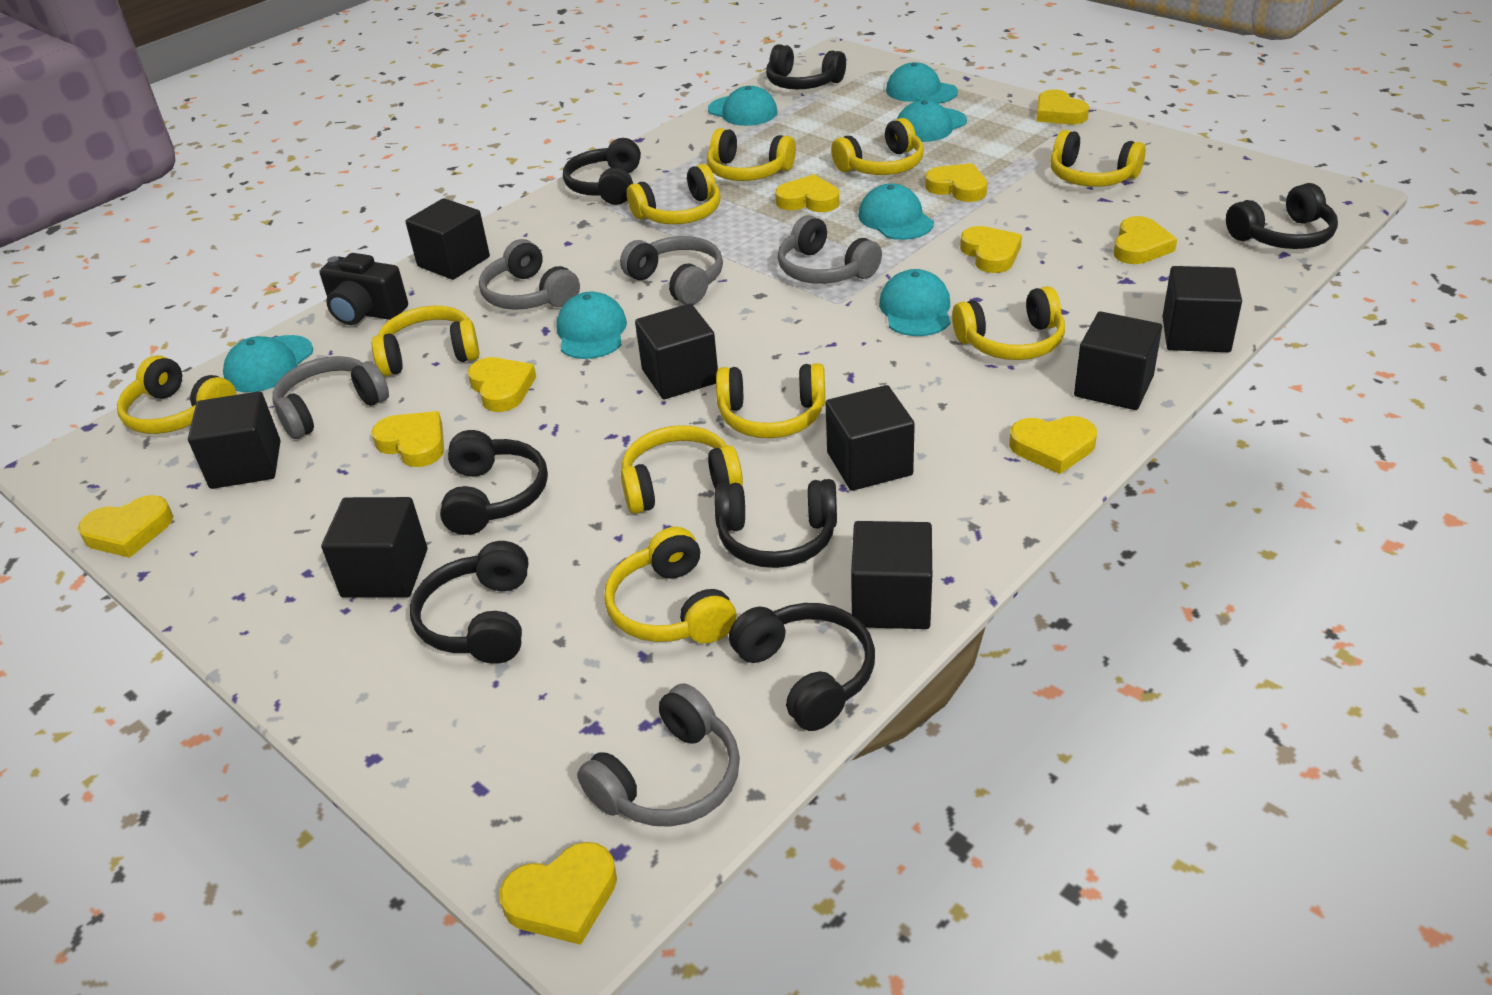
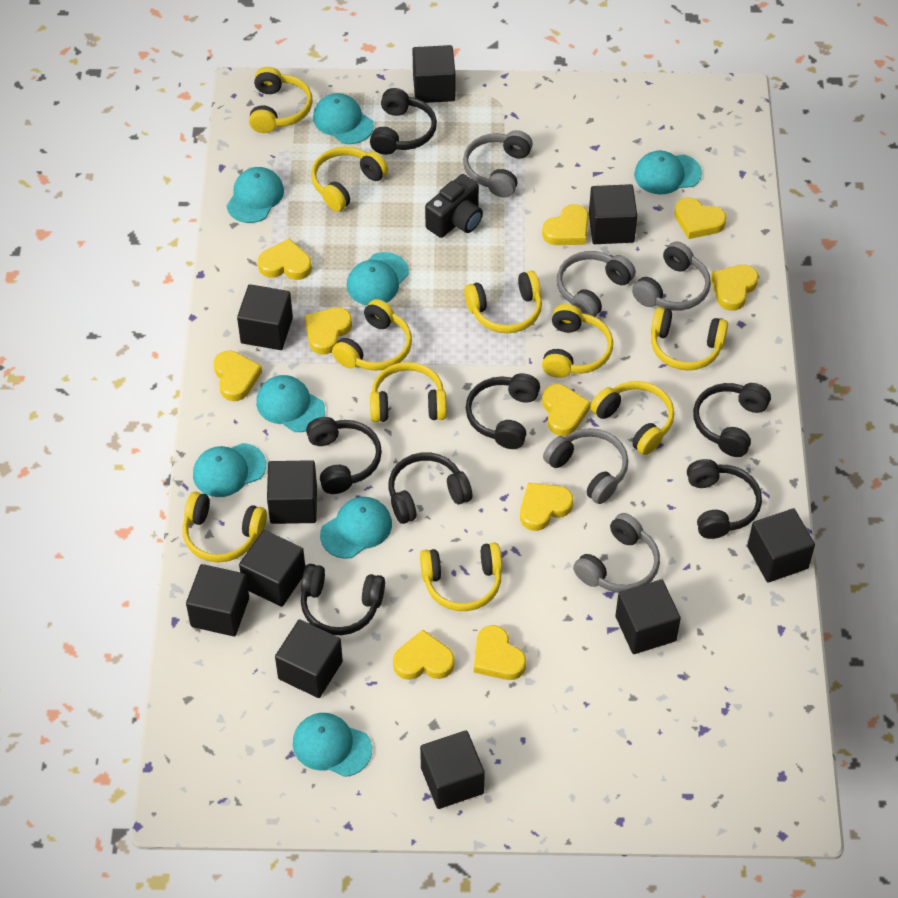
black cube: 8 -> 10
turquoise cap: 7 -> 8

